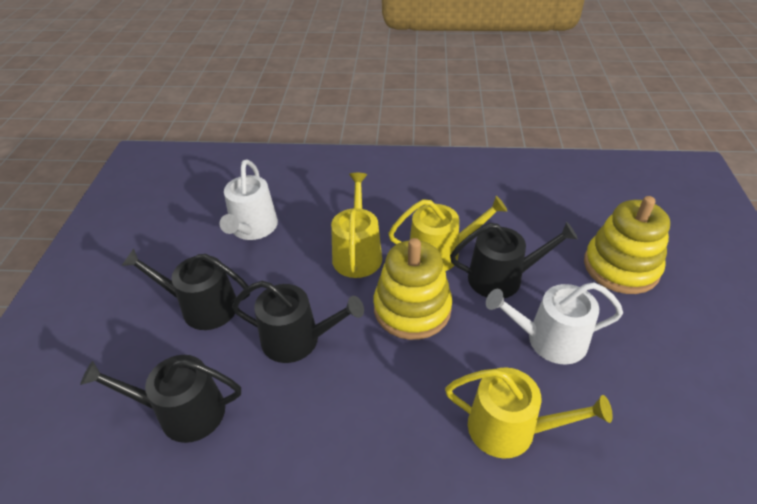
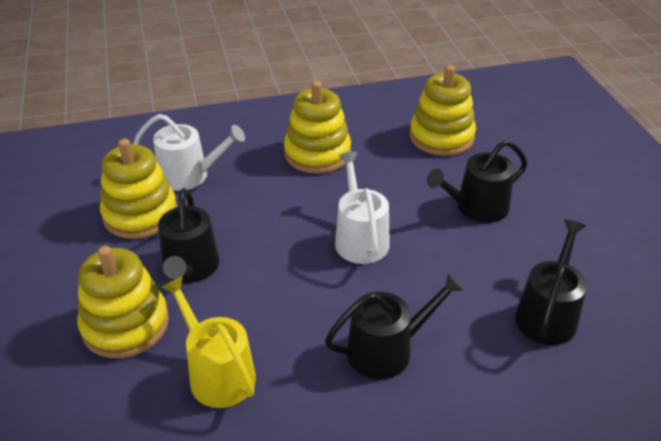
yellow stacking toy: 2 -> 4
yellow watering can: 3 -> 1

